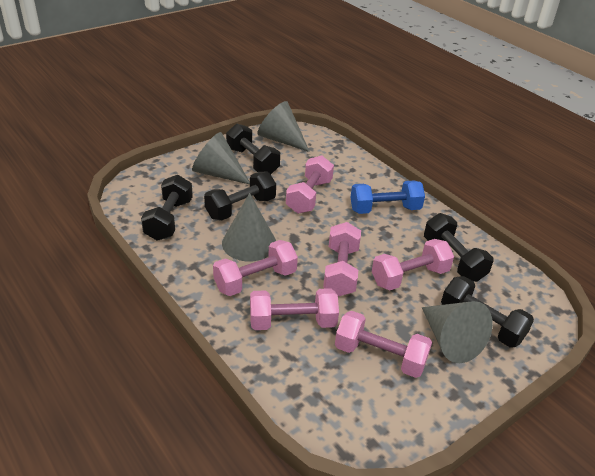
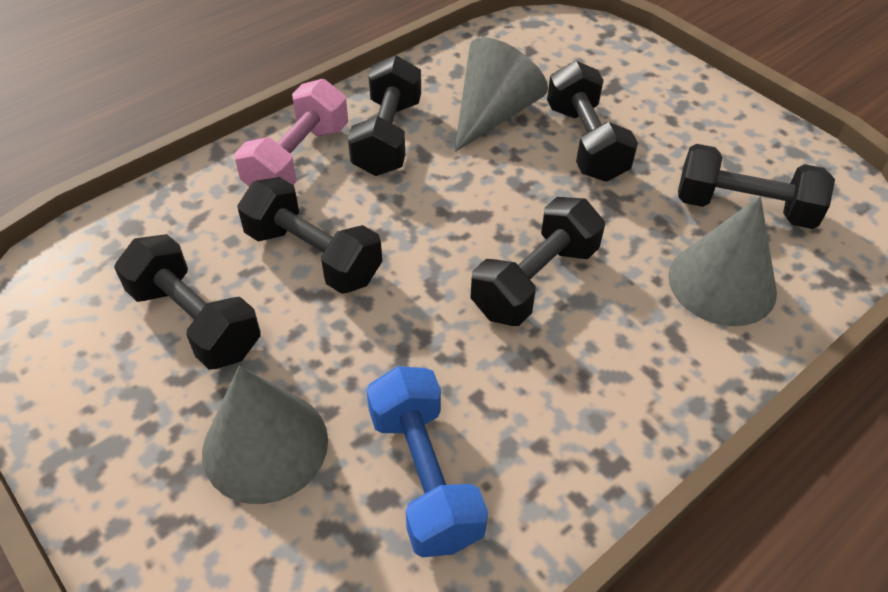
black dumbbell: 5 -> 6
grey cone: 4 -> 3
pink dumbbell: 6 -> 1

